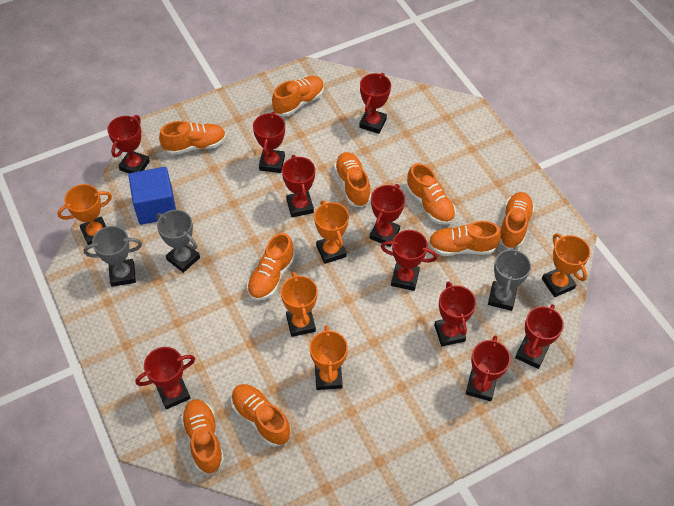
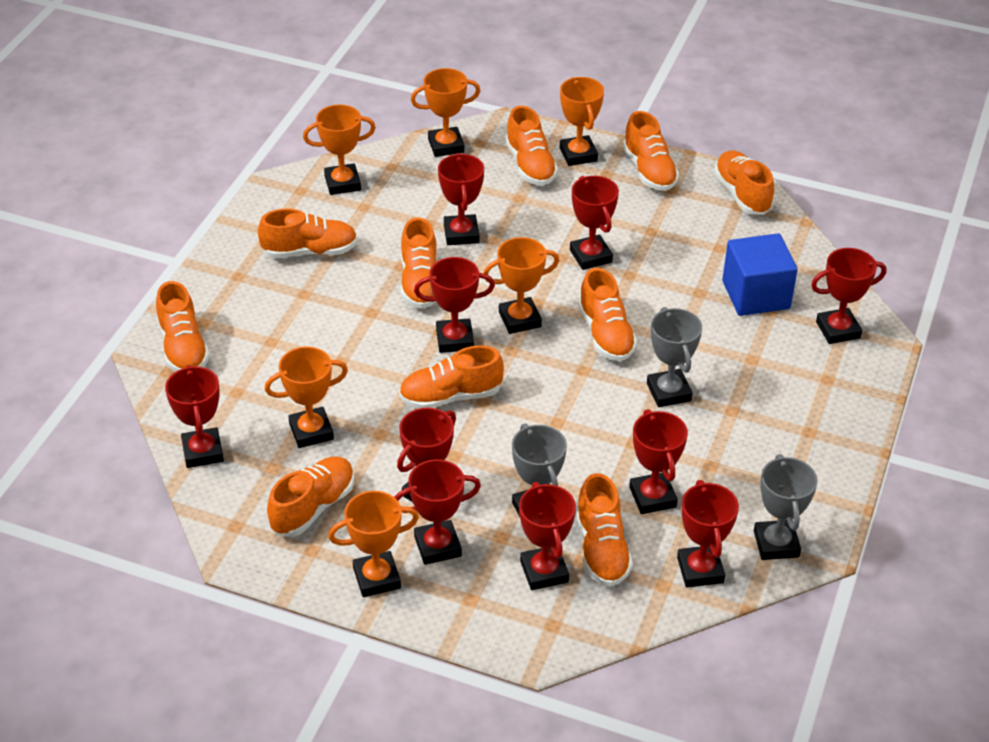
orange shoe: 9 -> 10
orange trophy: 5 -> 6

